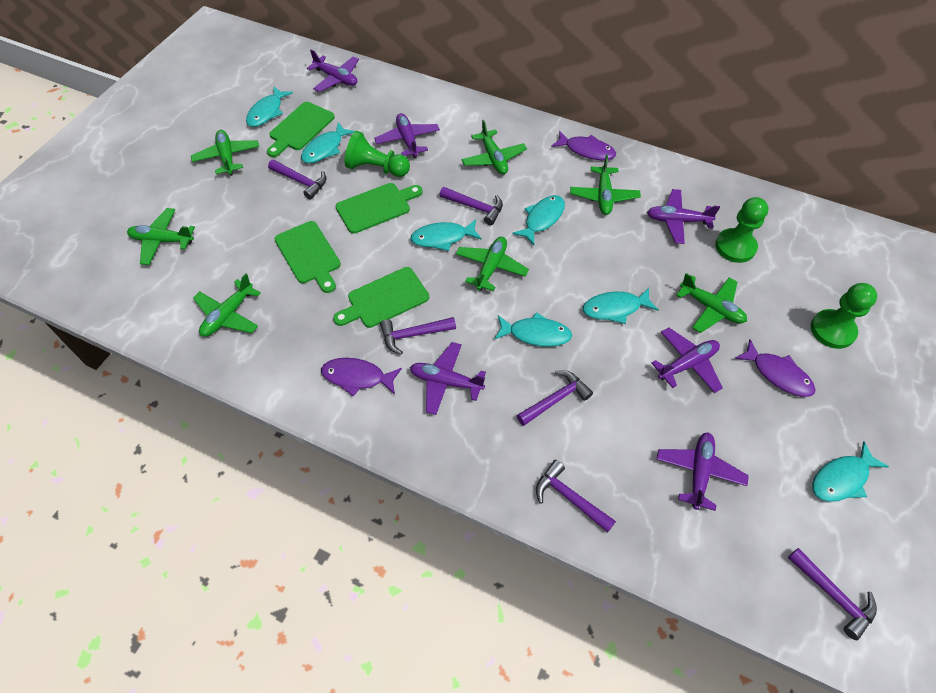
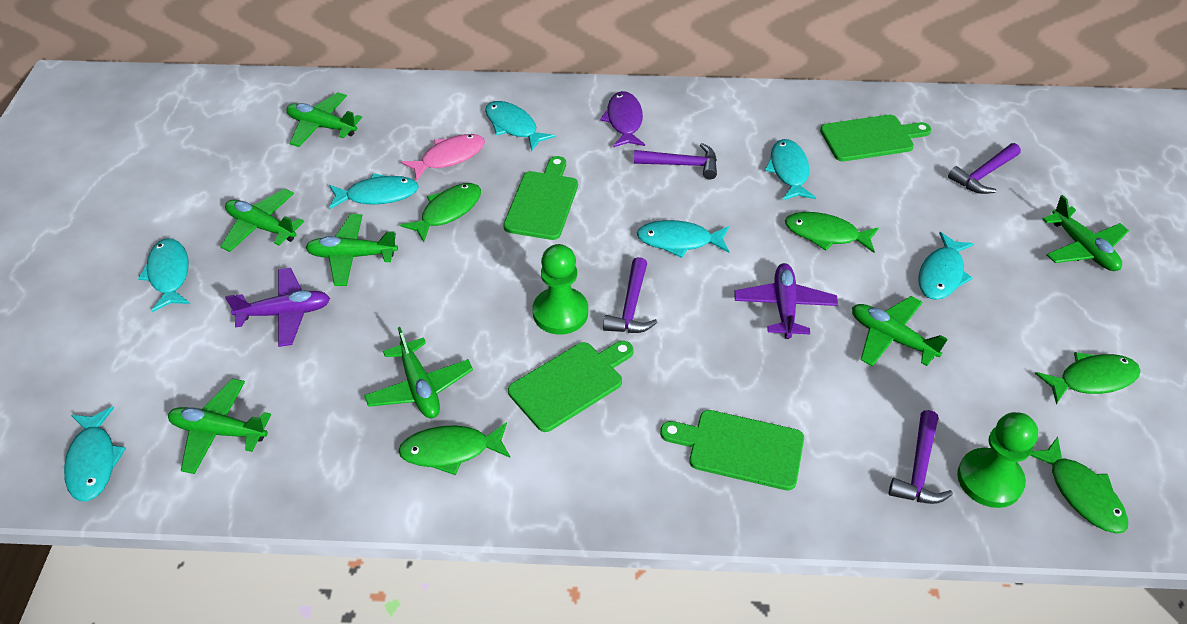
green fish: 0 -> 5
green pawn: 3 -> 2
pink fish: 0 -> 1
purple fish: 3 -> 1
purple hammer: 6 -> 4
purple plane: 6 -> 2

